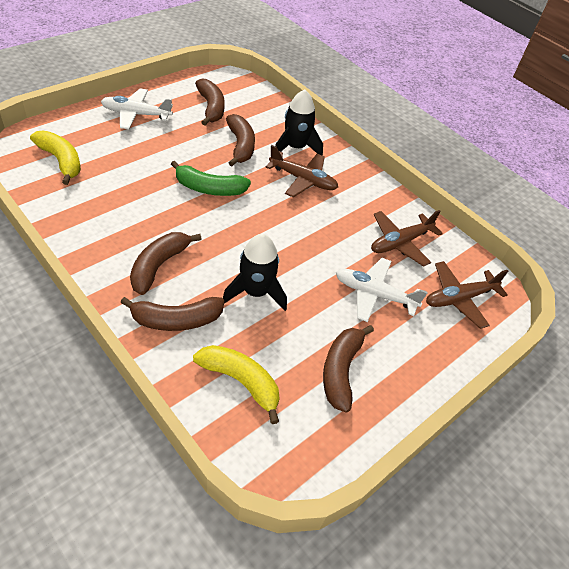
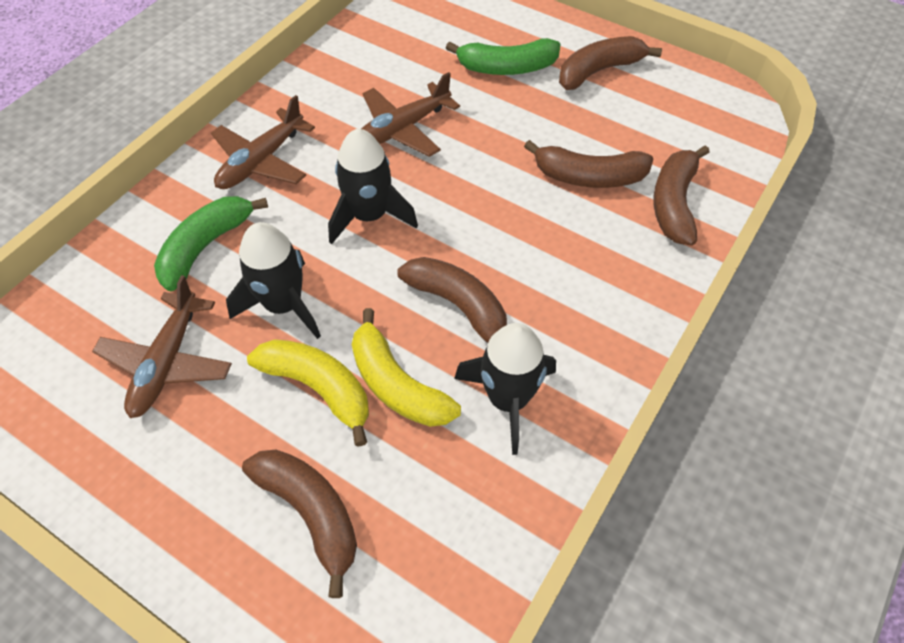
black rocket: 2 -> 3
green banana: 1 -> 2
white plane: 2 -> 0

